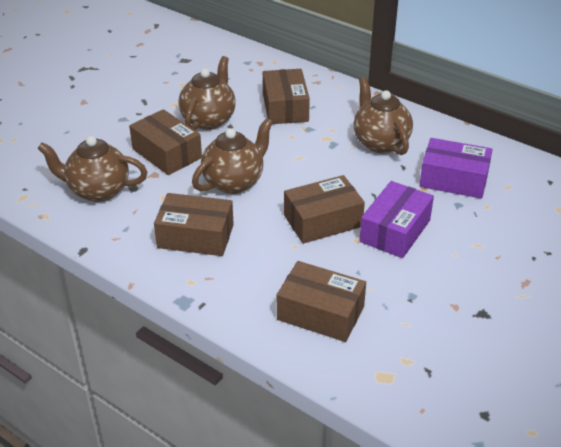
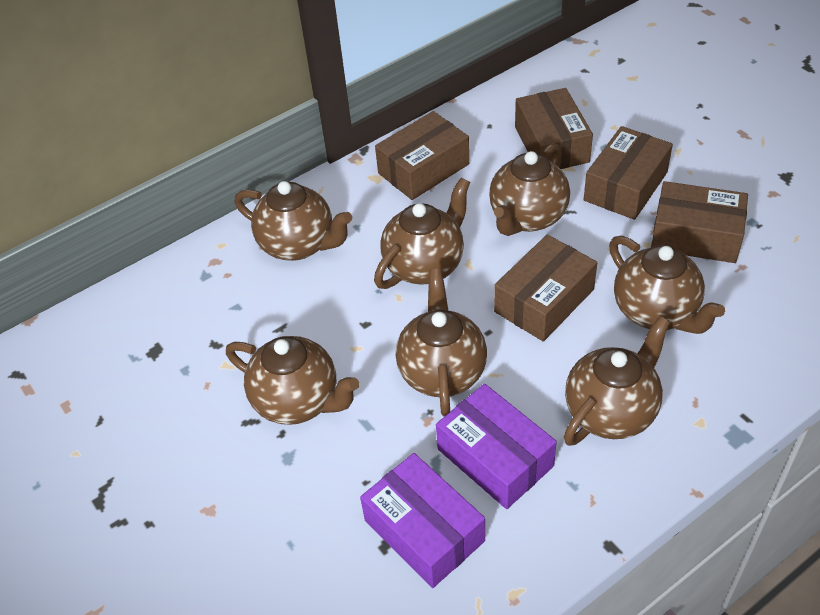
brown teapot: 4 -> 7

